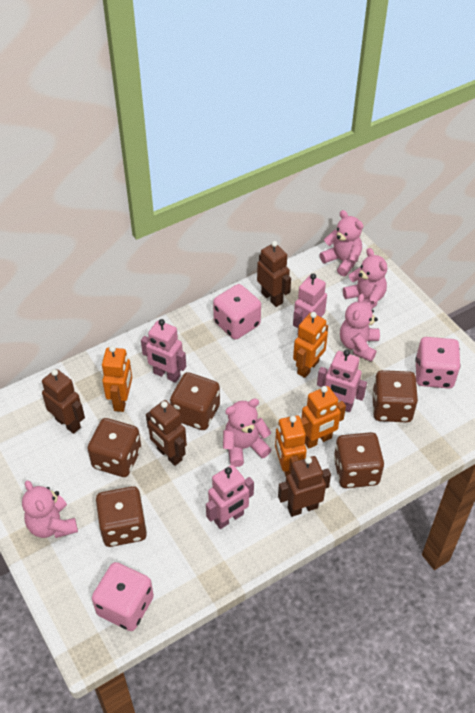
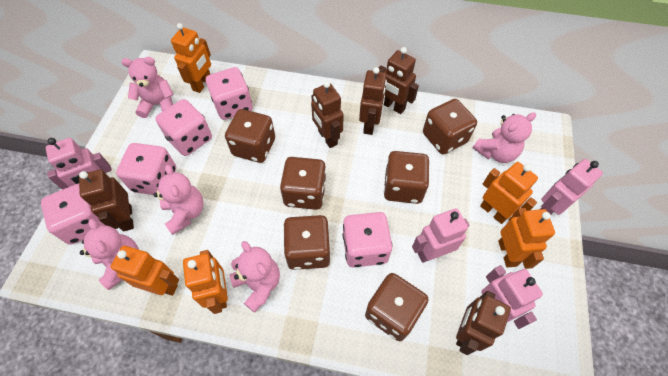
brown dice: 5 -> 6
brown robot: 4 -> 5
orange robot: 4 -> 5
pink dice: 3 -> 5

